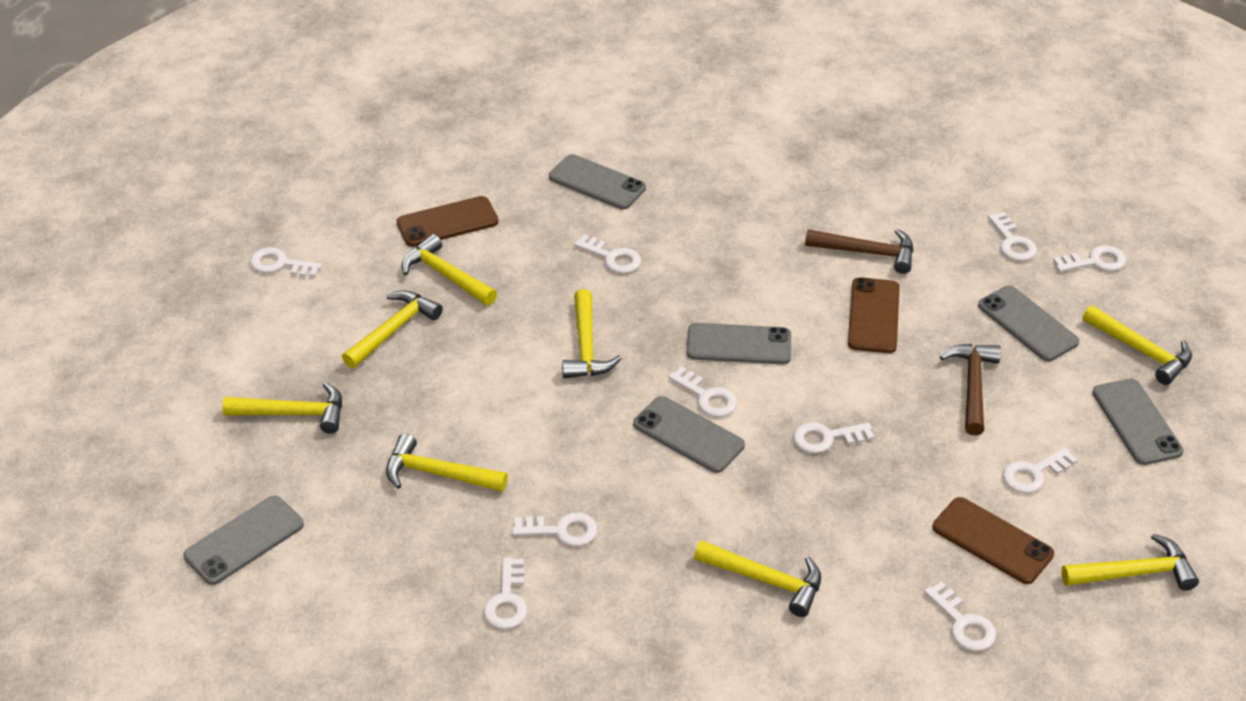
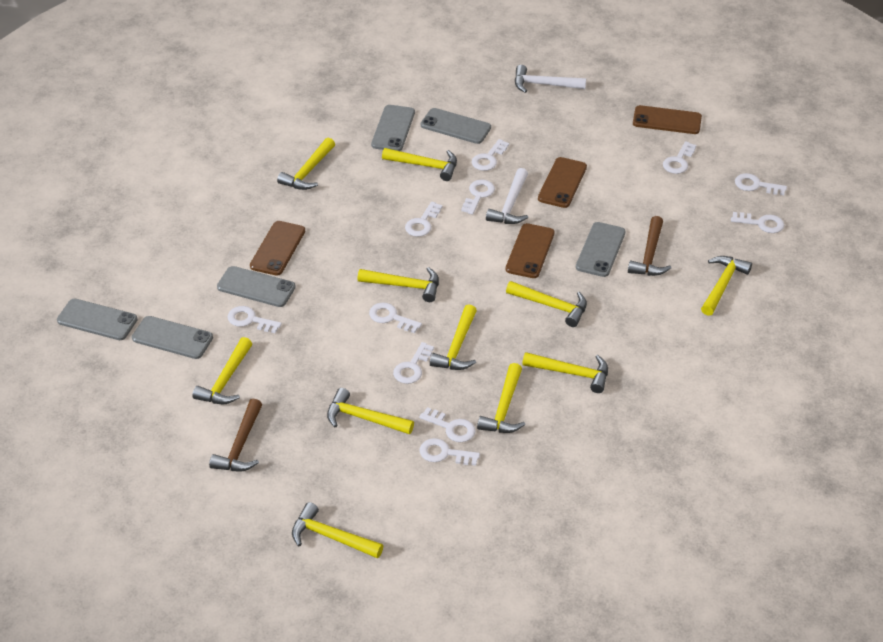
brown phone: 3 -> 4
white hammer: 0 -> 2
white key: 10 -> 11
yellow hammer: 8 -> 11

